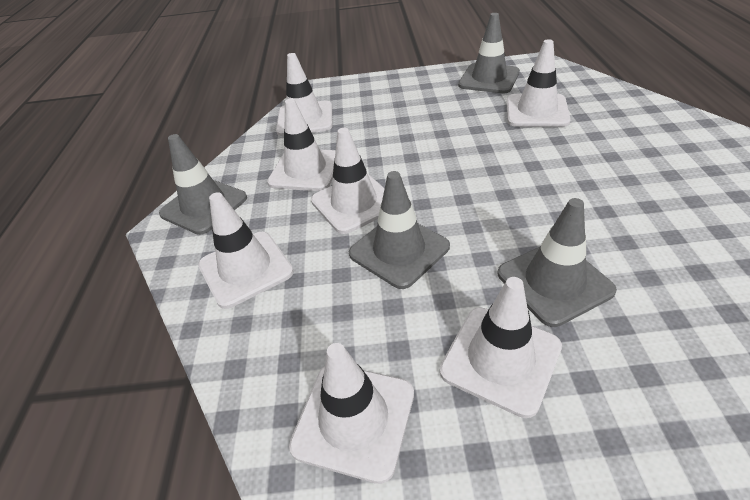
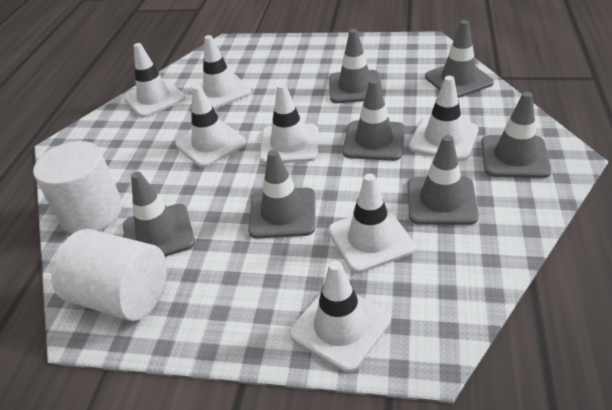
grey traffic cone: 4 -> 7
white cylinder: 0 -> 2

